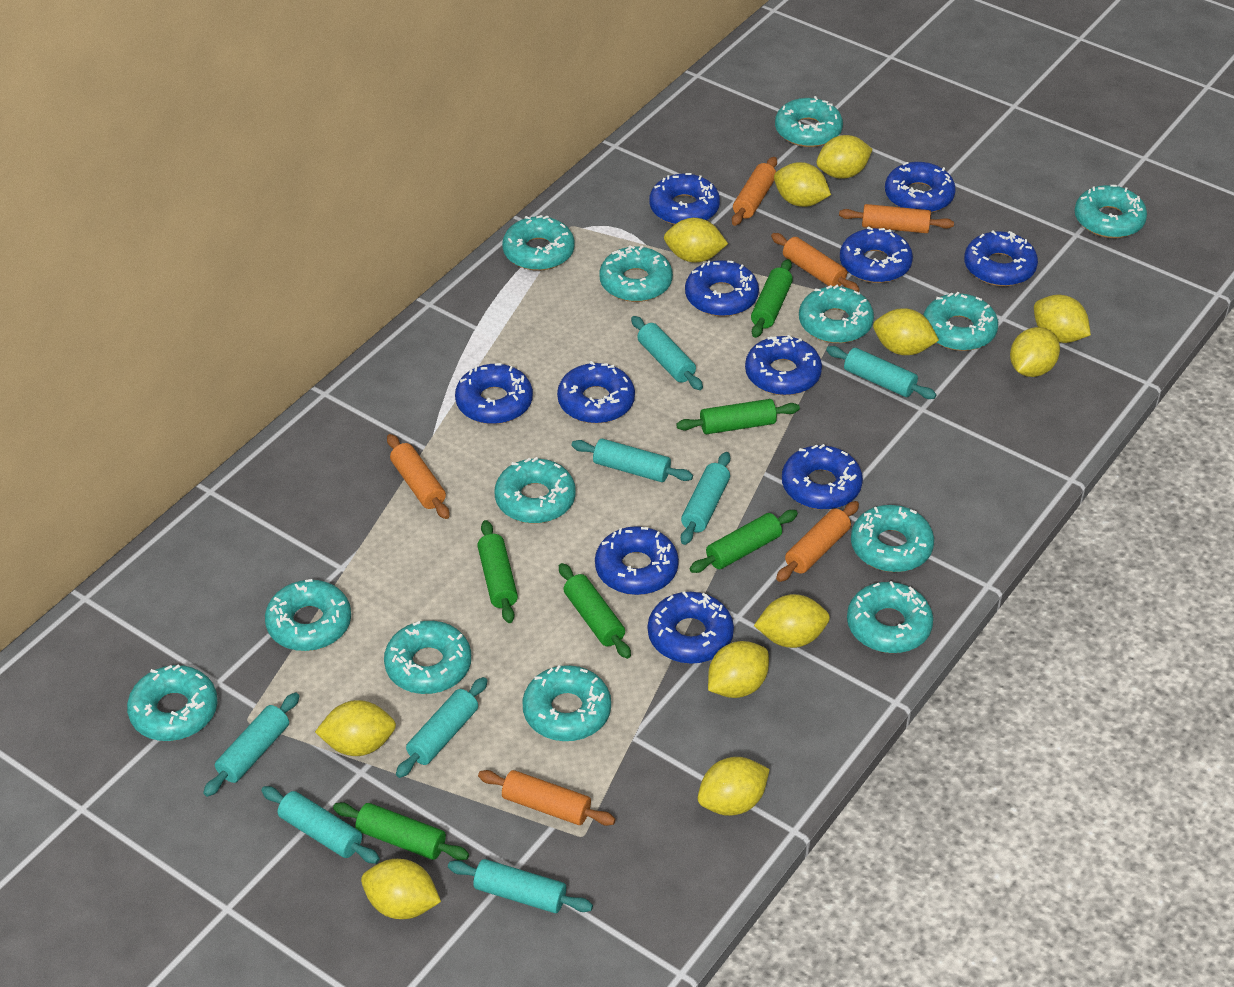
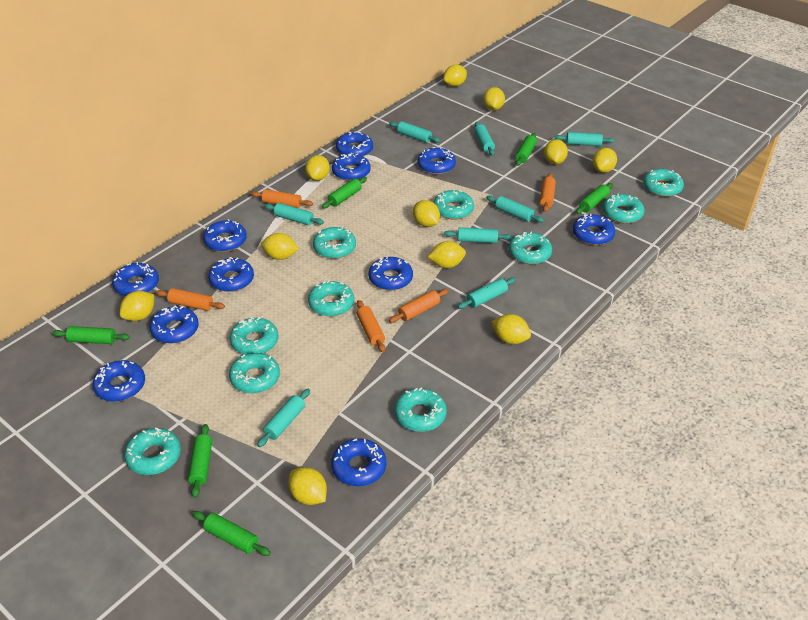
orange rolling pin: 6 -> 5
turquoise donut: 13 -> 10

